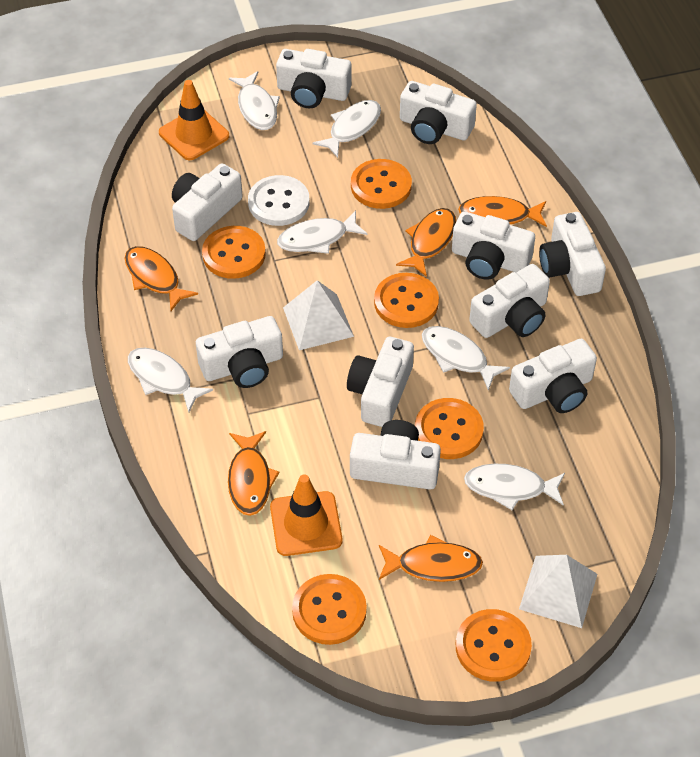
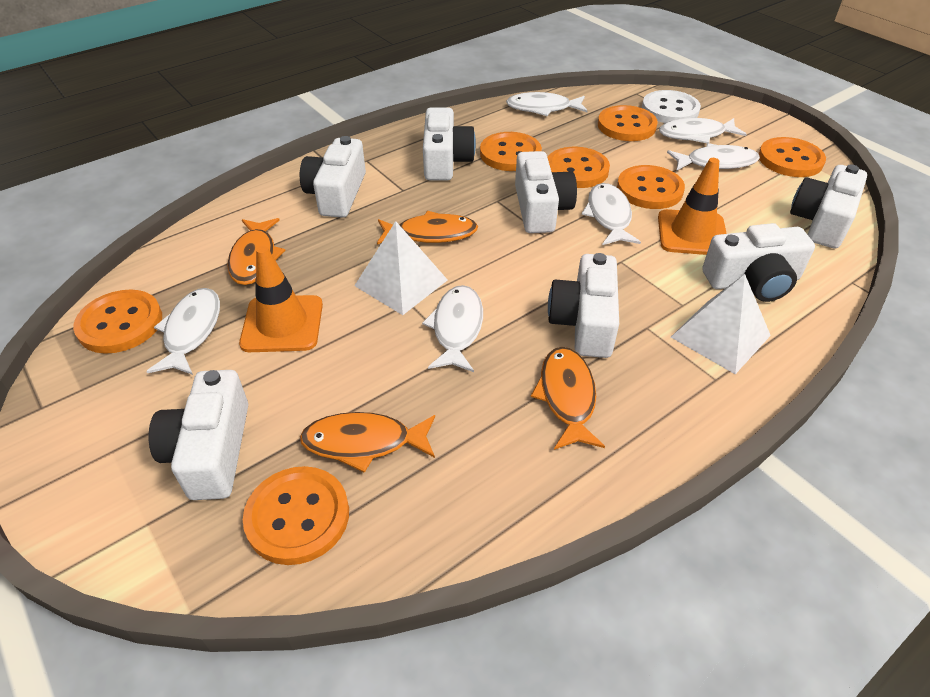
orange button: 6 -> 7
orange fish: 5 -> 4
white camera: 10 -> 7

